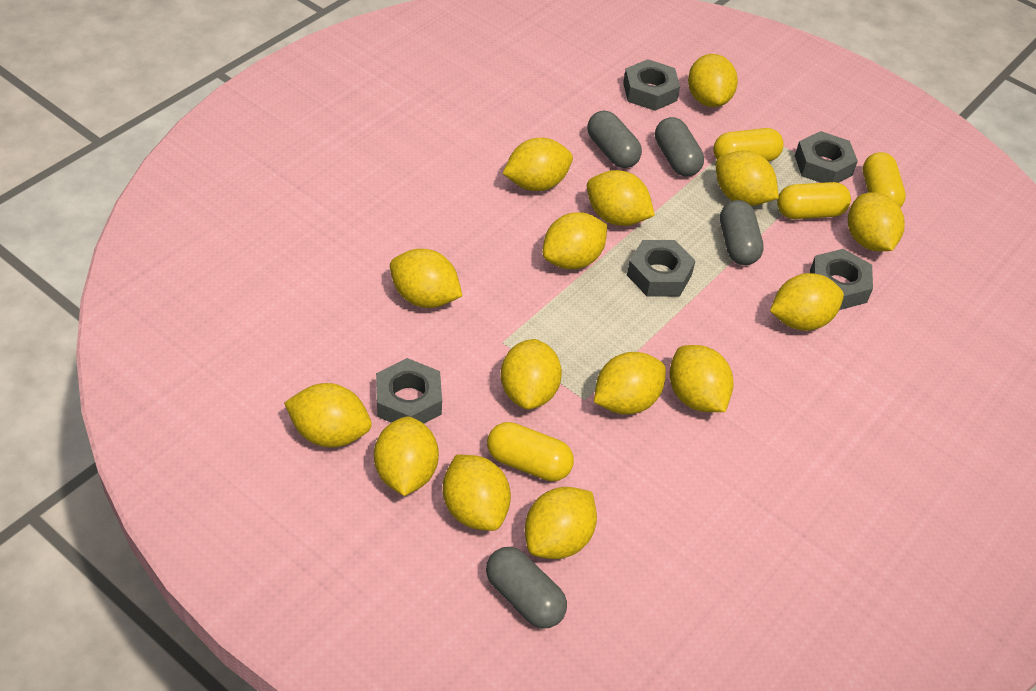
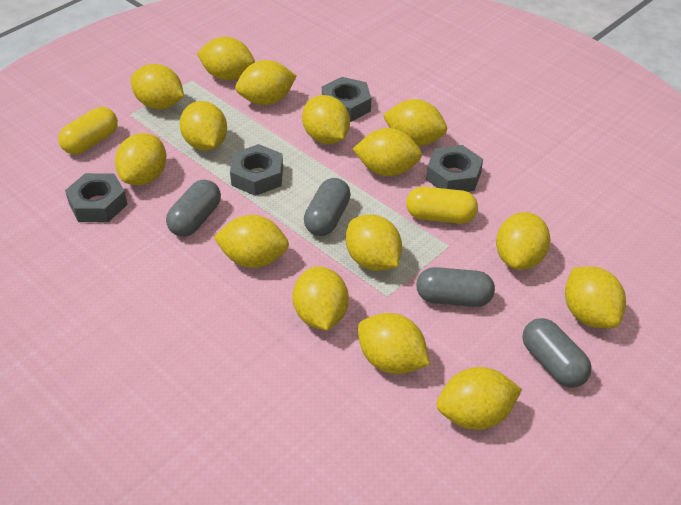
grey nut: 5 -> 4
yellow capsule: 4 -> 2

